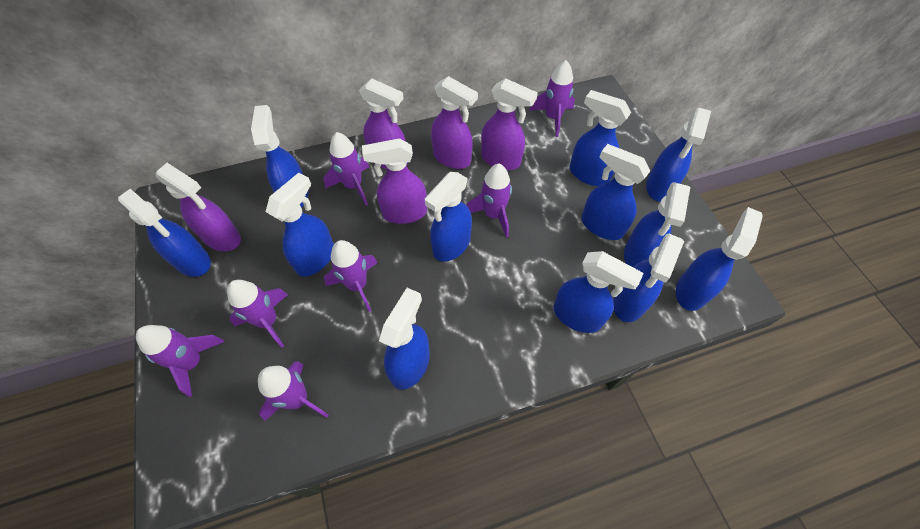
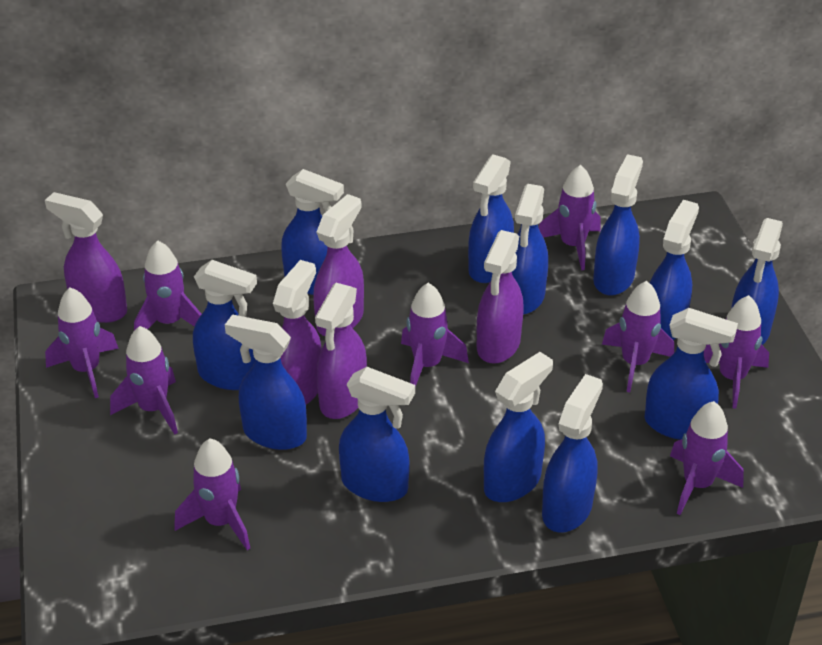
purple rocket: 7 -> 9

